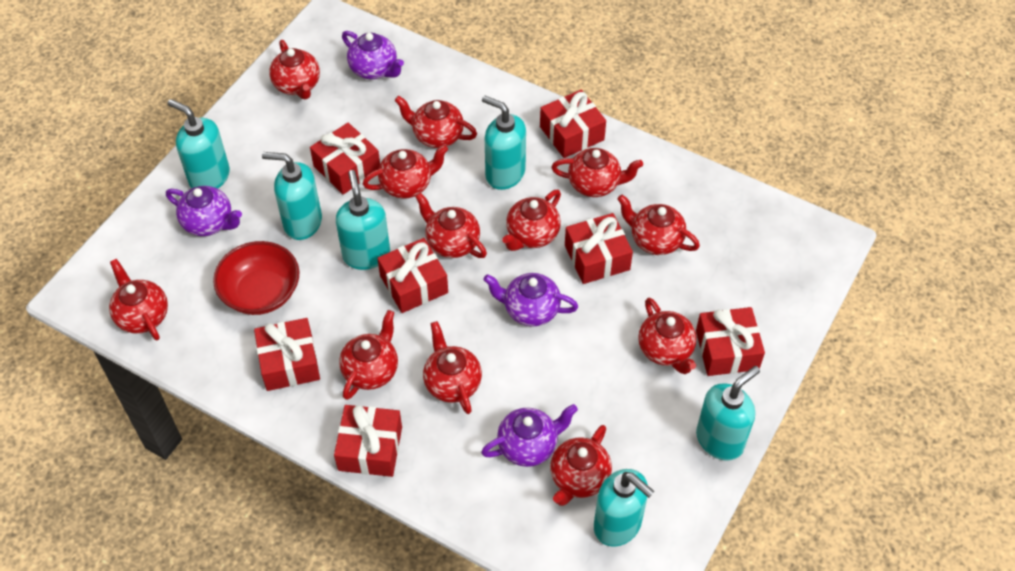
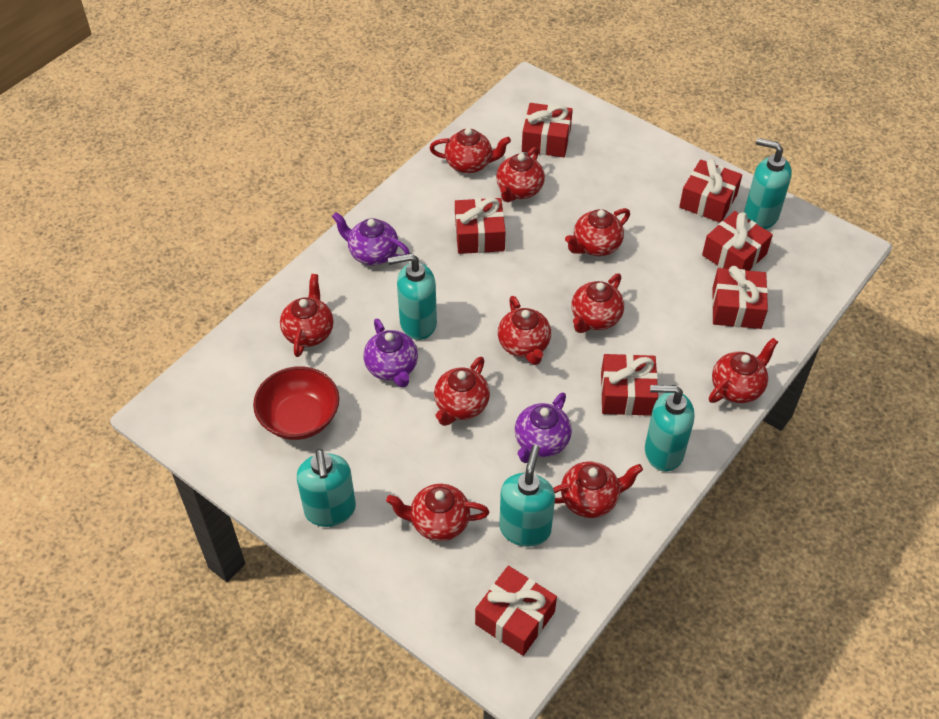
purple teapot: 4 -> 3
red teapot: 12 -> 10
turquoise soap dispenser: 6 -> 5

